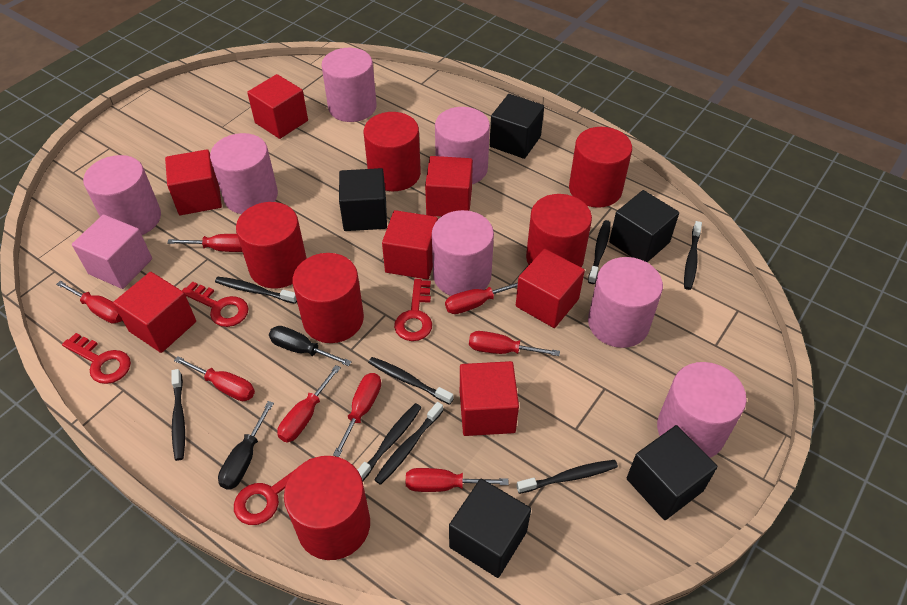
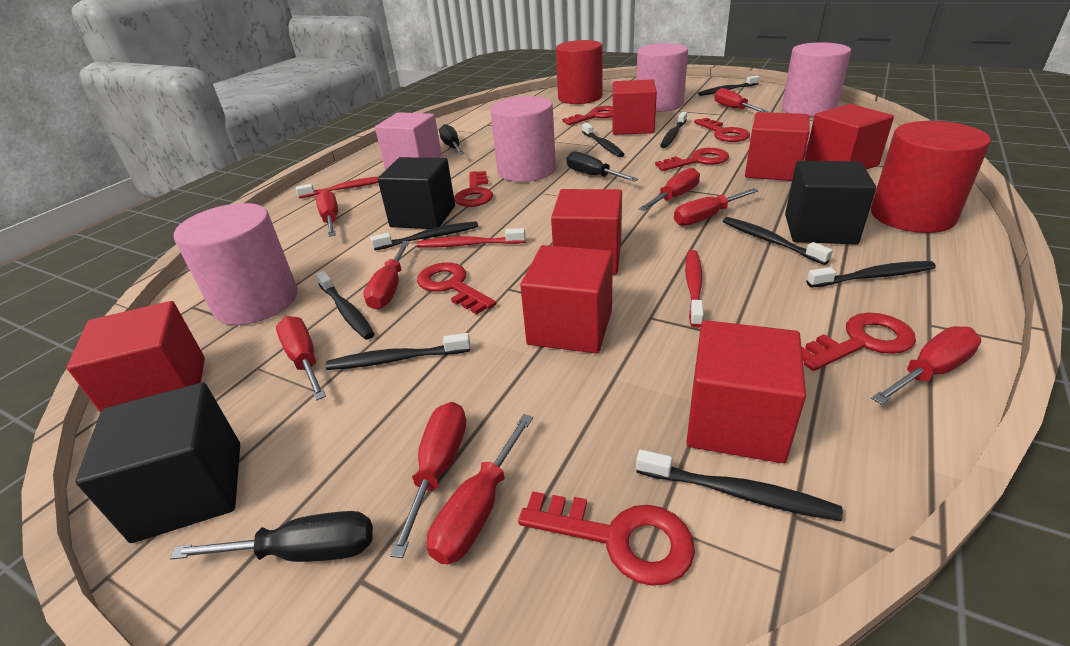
black cube: 5 -> 3
black screwdriver: 2 -> 3
black toothbrush: 8 -> 9
pink cylinder: 7 -> 4
red cylinder: 6 -> 2
red key: 4 -> 7
red screwdriver: 8 -> 9
red toothbrush: 0 -> 3

